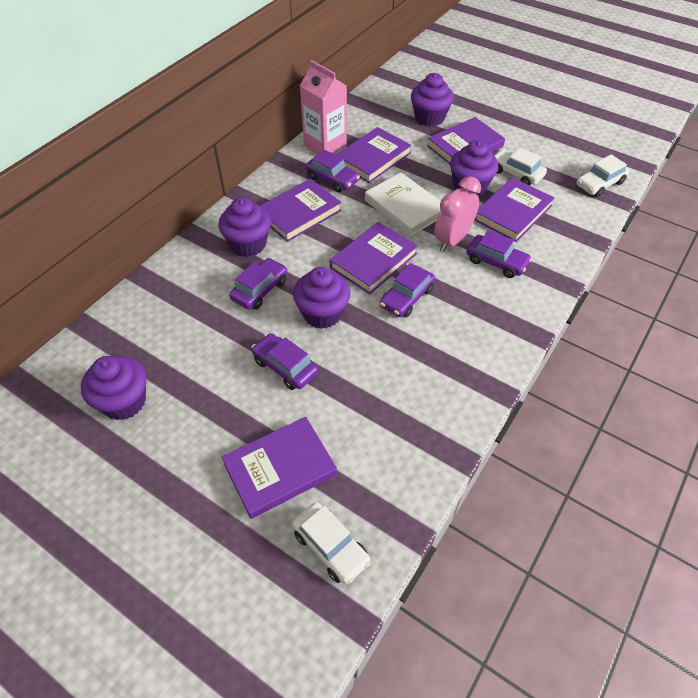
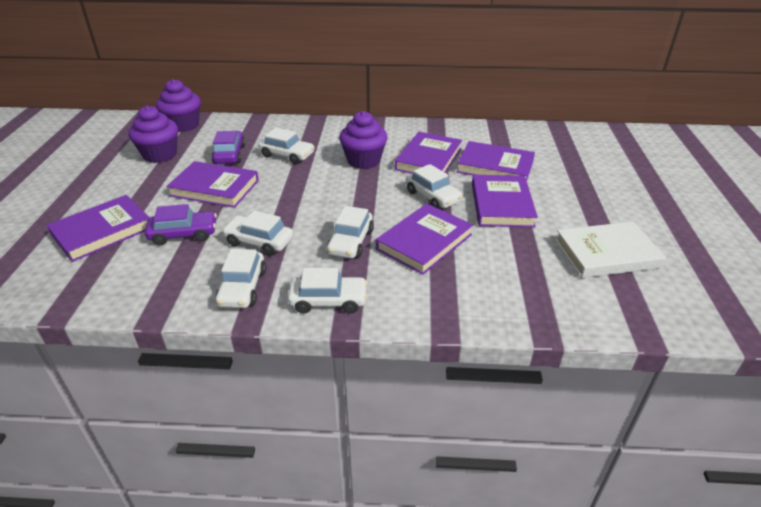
pink carton: 1 -> 0
pink clock: 1 -> 0
purple car: 5 -> 2
purple cupcake: 5 -> 3
white car: 3 -> 6

